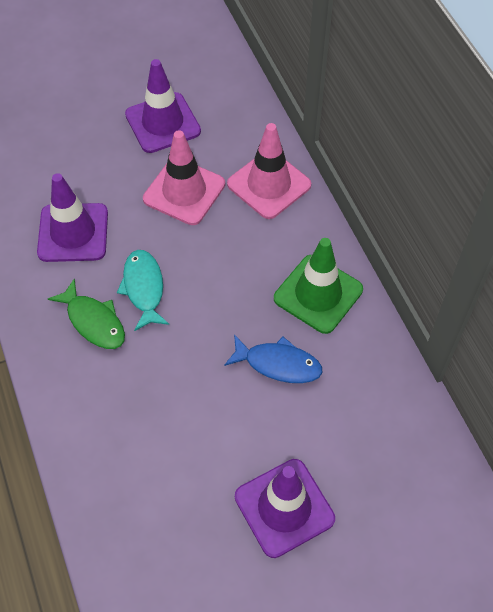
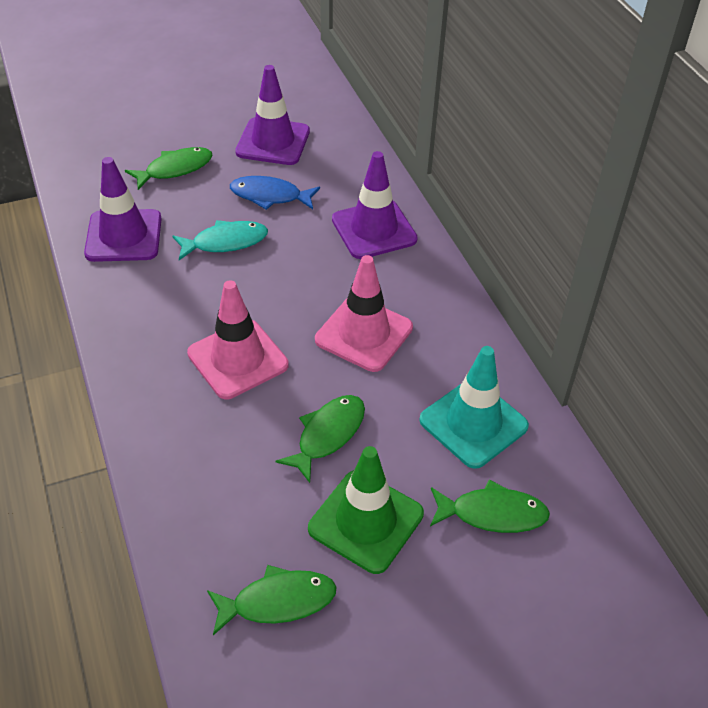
green fish: 1 -> 4
turquoise traffic cone: 0 -> 1

